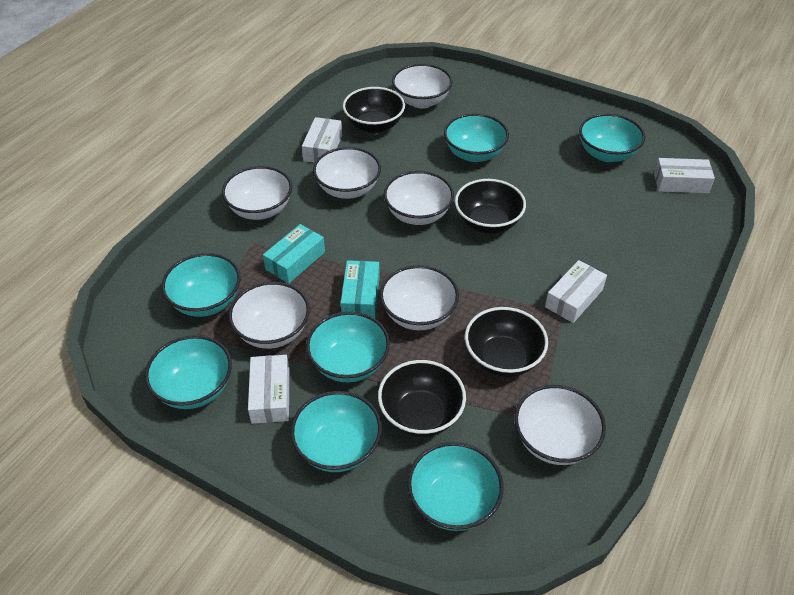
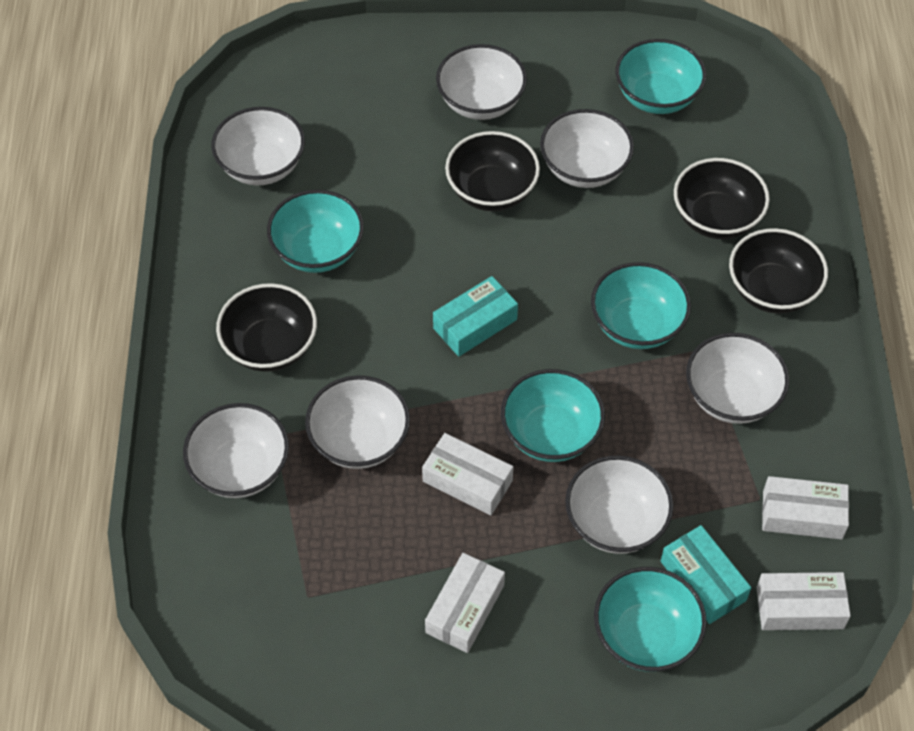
turquoise bowl: 7 -> 5

